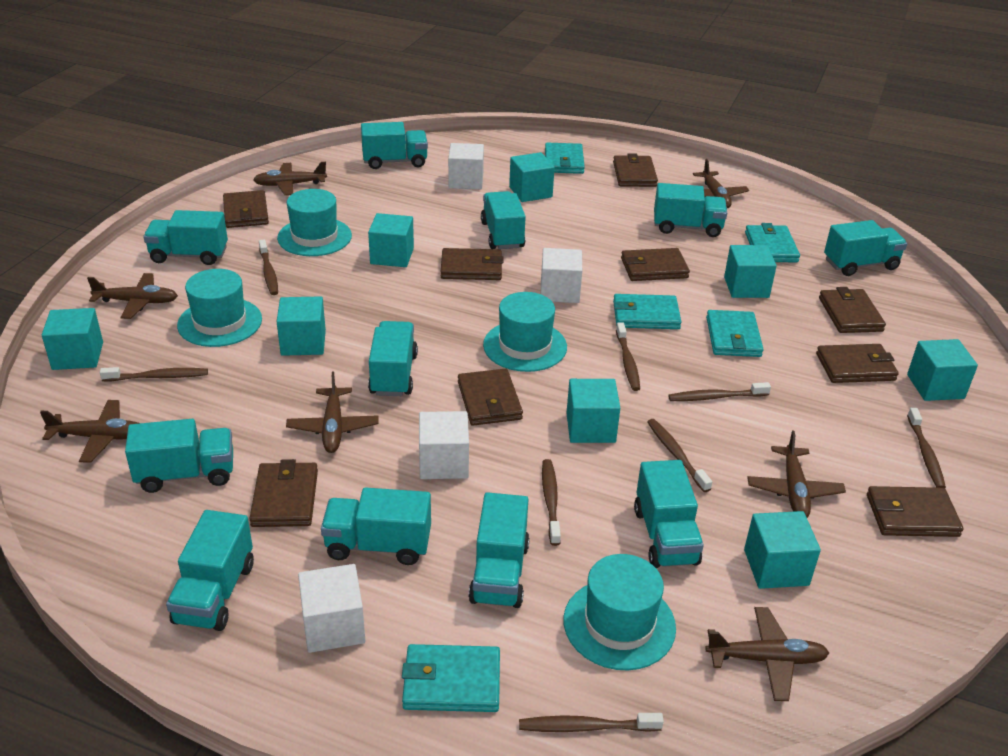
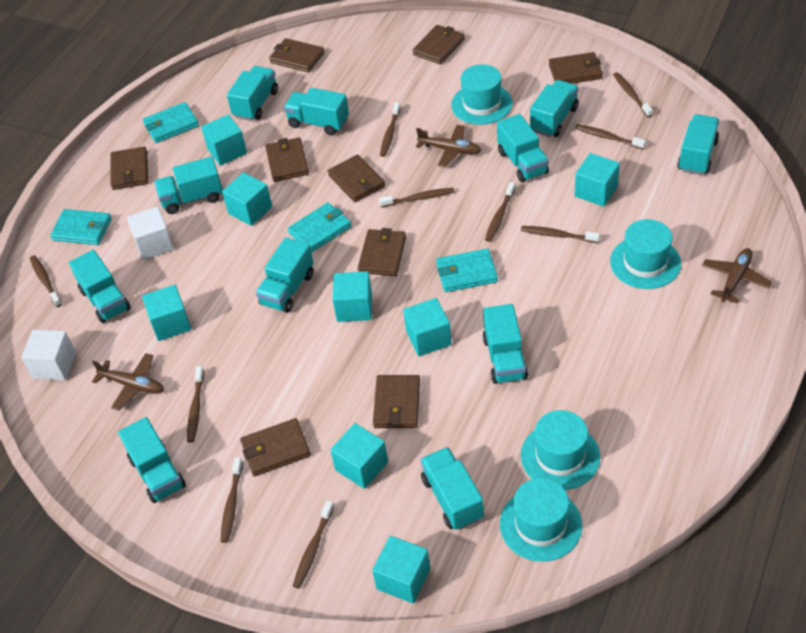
brown plane: 7 -> 3
brown toothbrush: 8 -> 10
turquoise wallet: 5 -> 4
white cube: 4 -> 2

